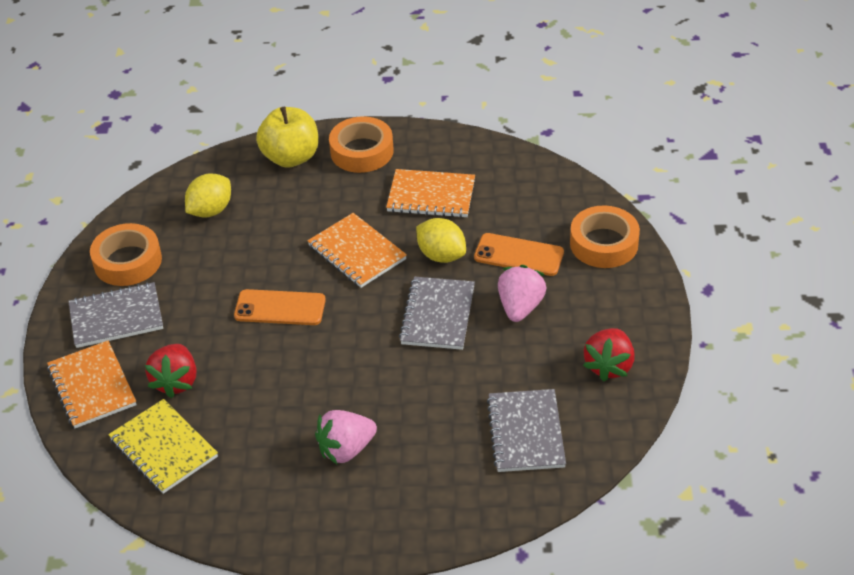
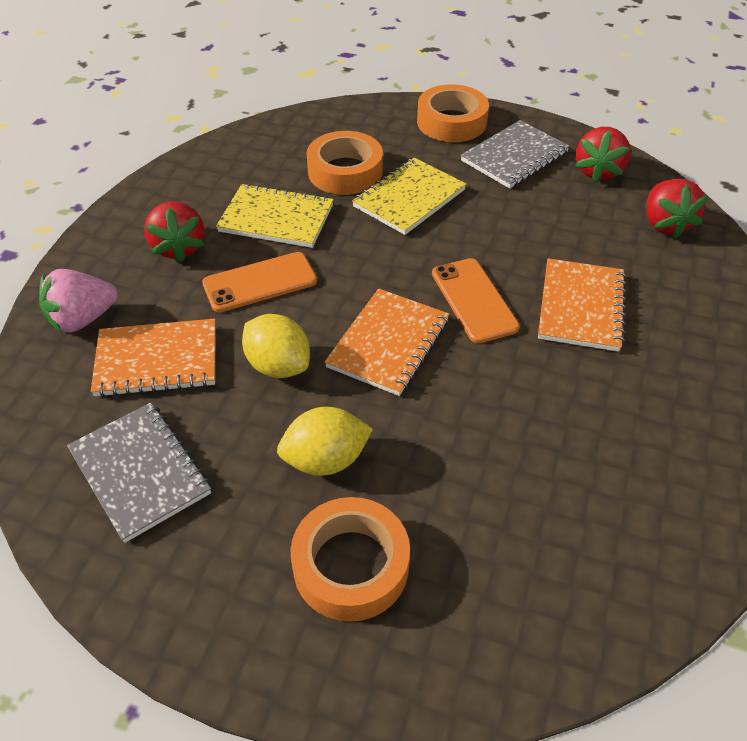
grey notebook: 3 -> 2
pink strawberry: 2 -> 1
red strawberry: 2 -> 3
yellow apple: 1 -> 0
yellow notebook: 1 -> 2

